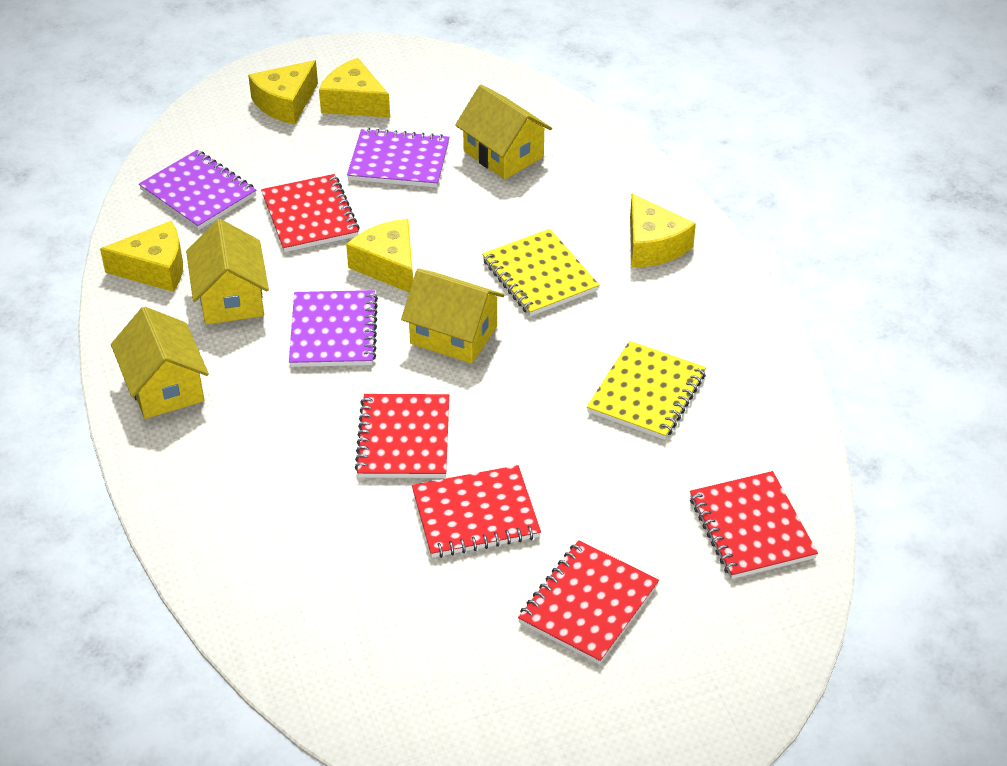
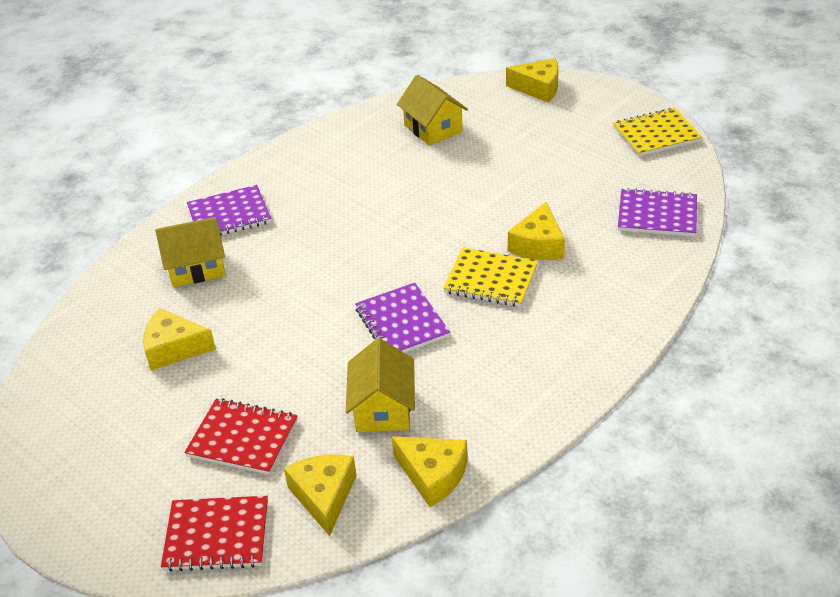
red notebook: 5 -> 2
yellow house: 4 -> 3

